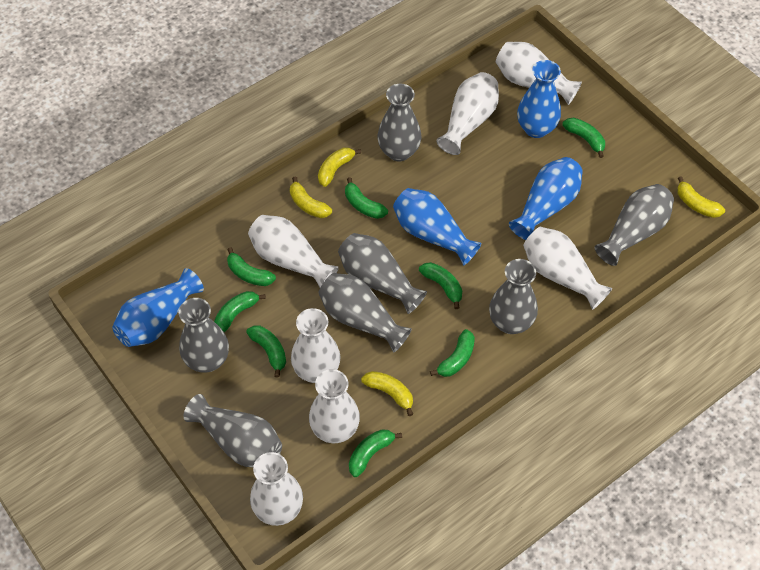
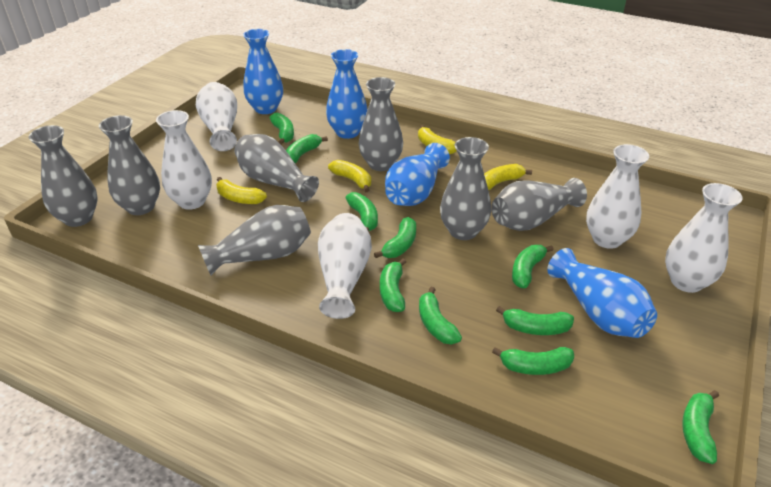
green banana: 8 -> 10
white vase: 7 -> 5

